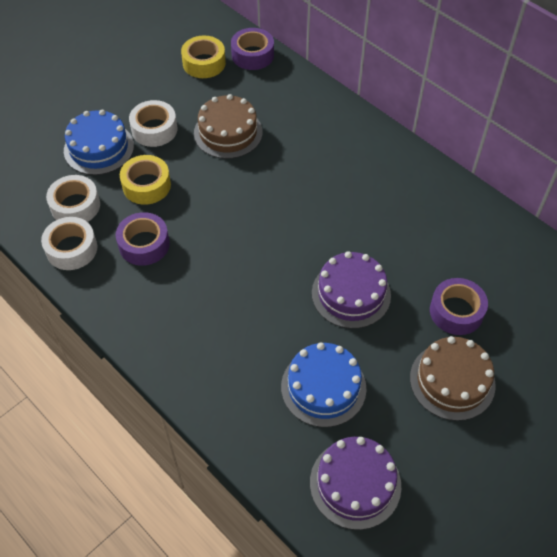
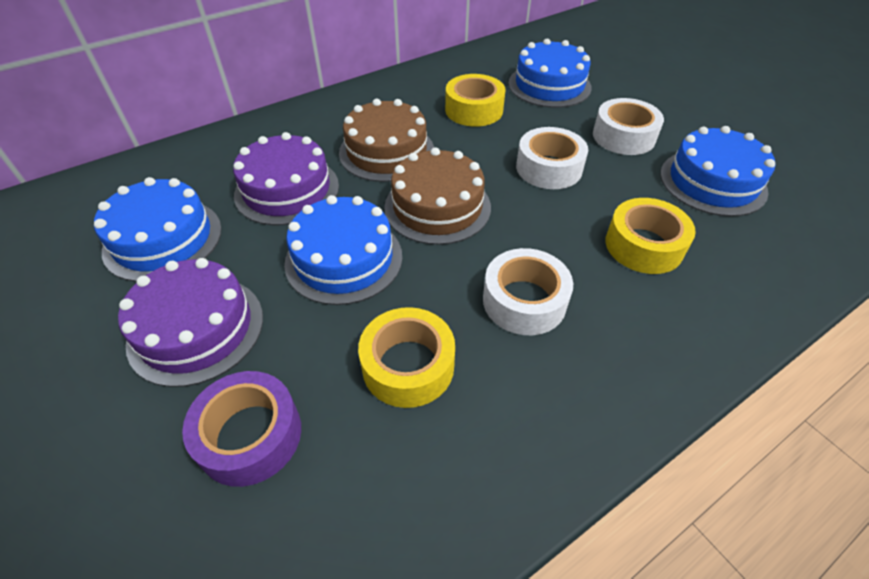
blue cake: 2 -> 4
purple tape: 3 -> 1
yellow tape: 2 -> 3

